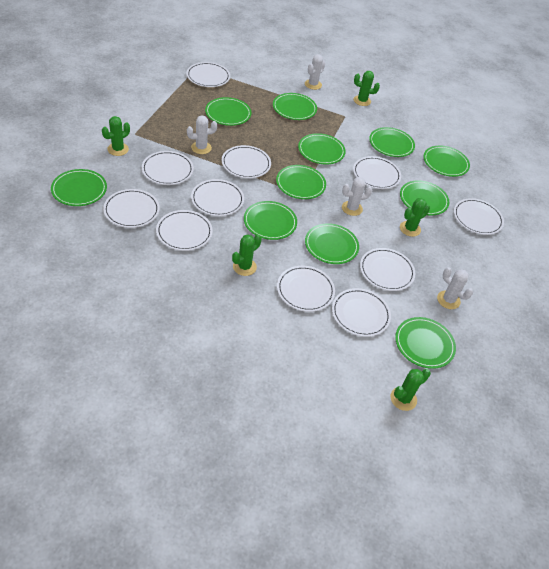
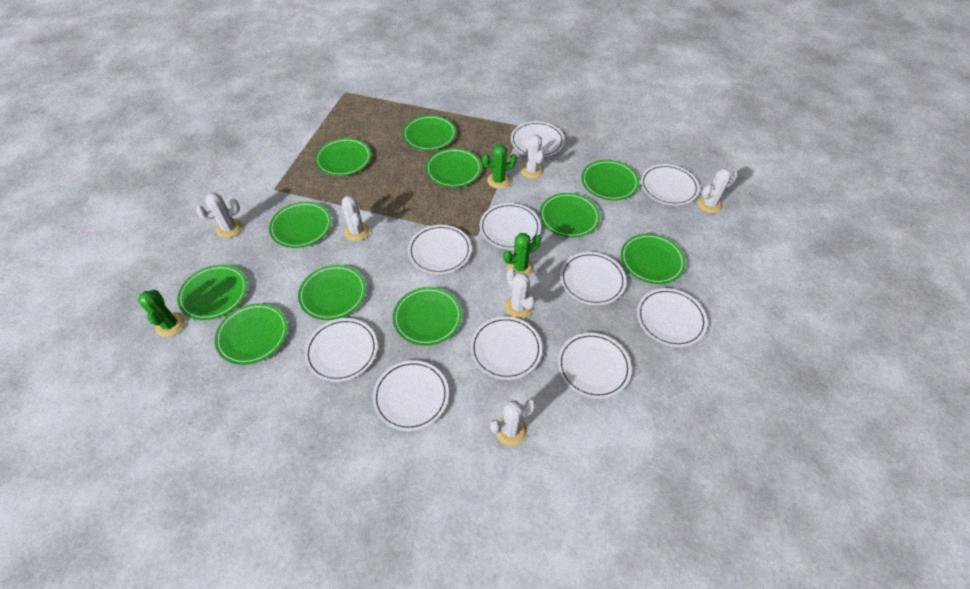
green cactus: 5 -> 3
white cactus: 4 -> 6
white plate: 11 -> 10

